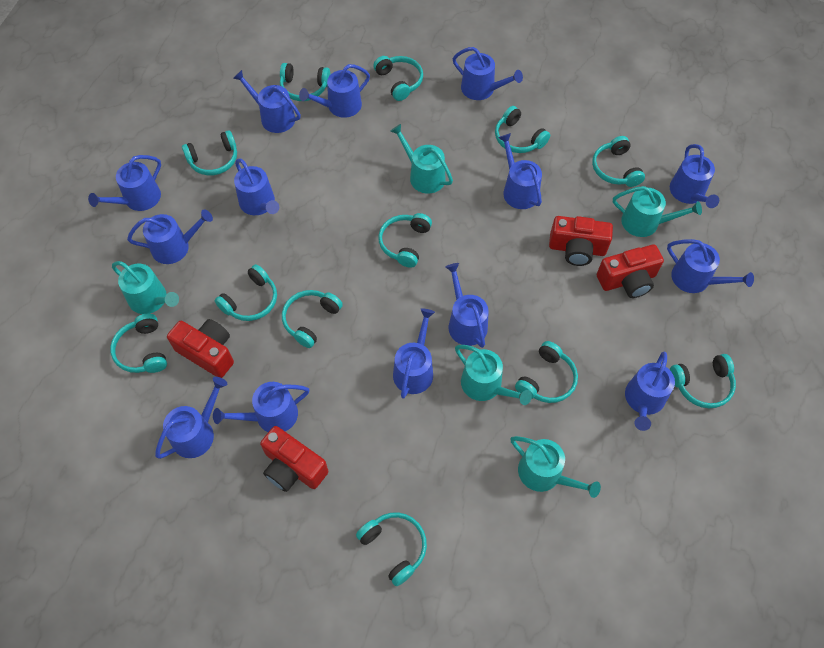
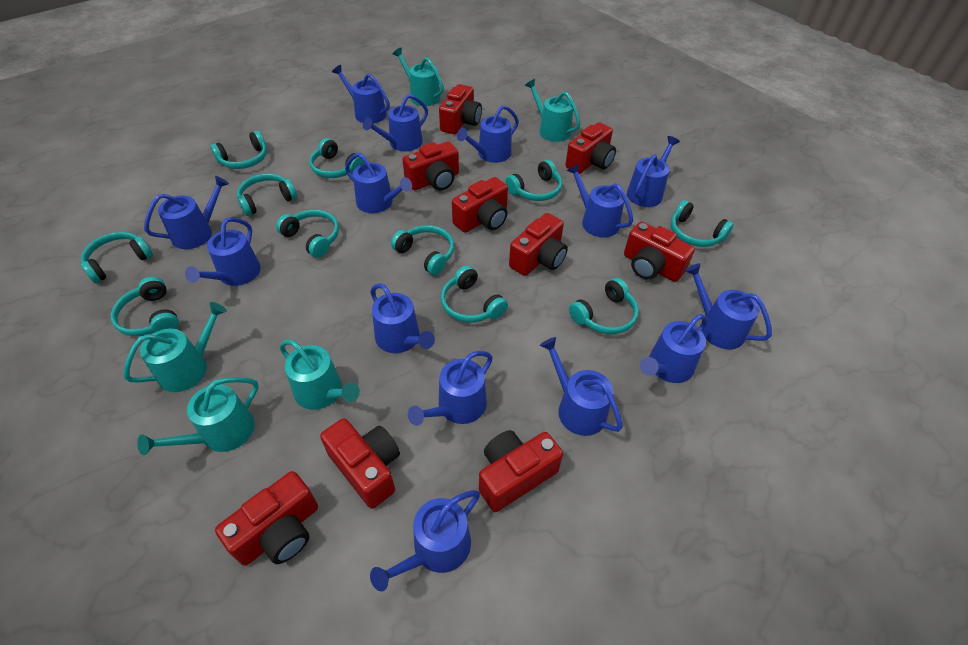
red camera: 4 -> 9
turquoise headphones: 12 -> 11

